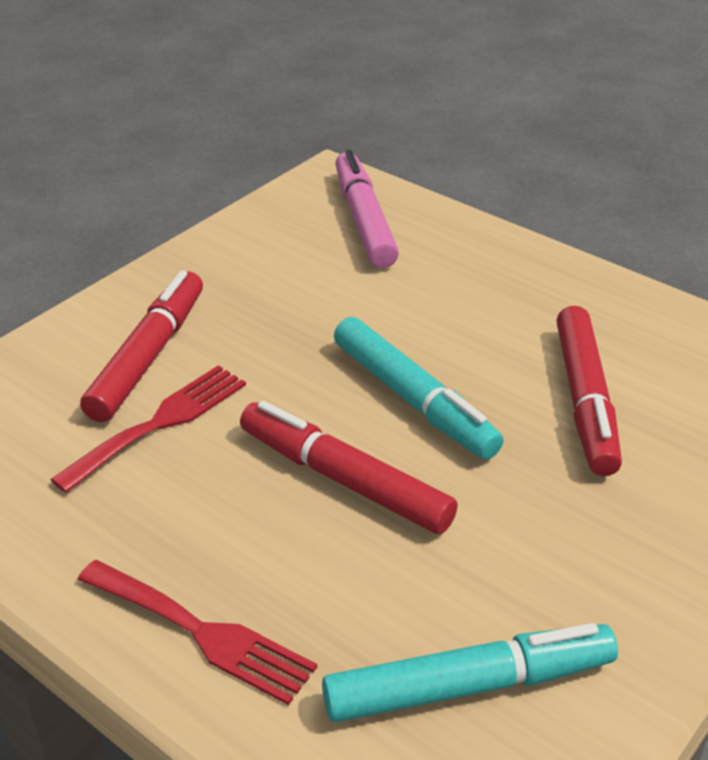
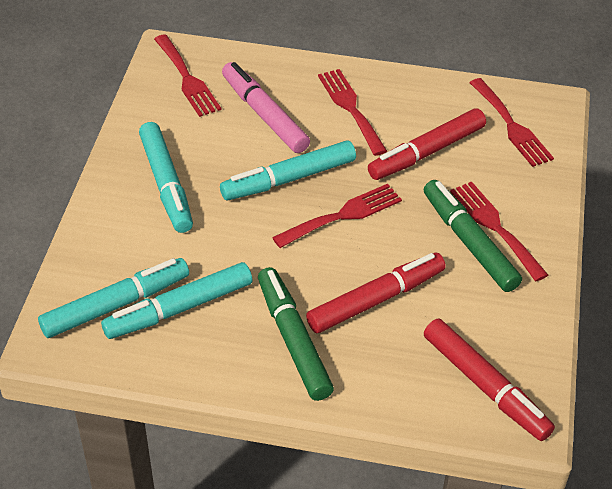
green marker: 0 -> 2
red fork: 2 -> 5
turquoise marker: 2 -> 4

